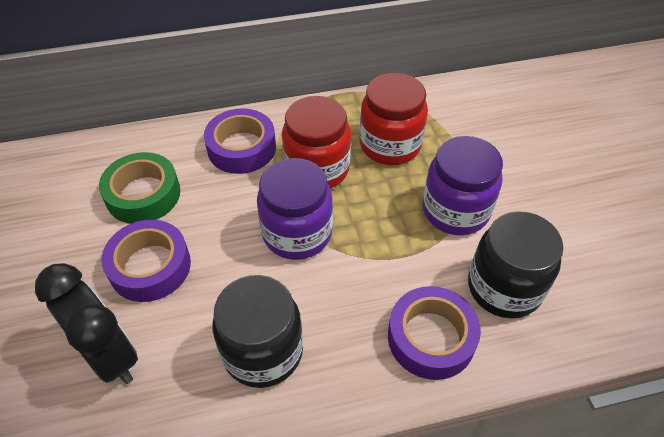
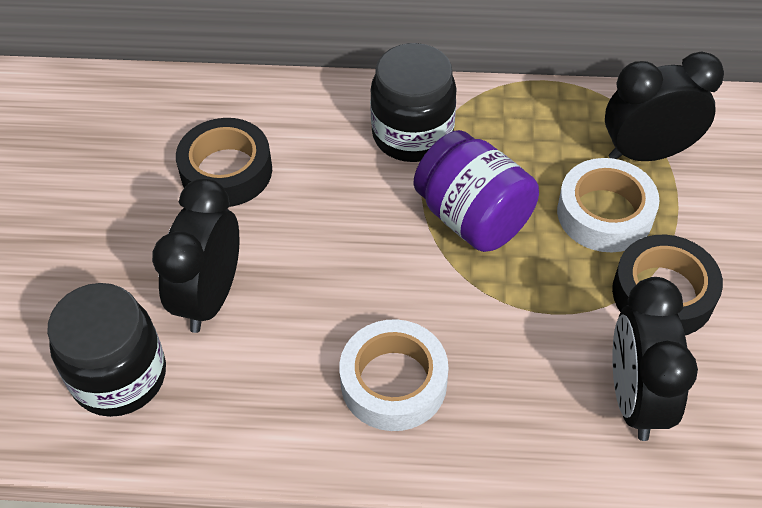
black clock: 1 -> 3
black tape: 0 -> 2
green tape: 1 -> 0
purple jar: 2 -> 1
purple tape: 3 -> 0
red jar: 2 -> 0
white tape: 0 -> 2

